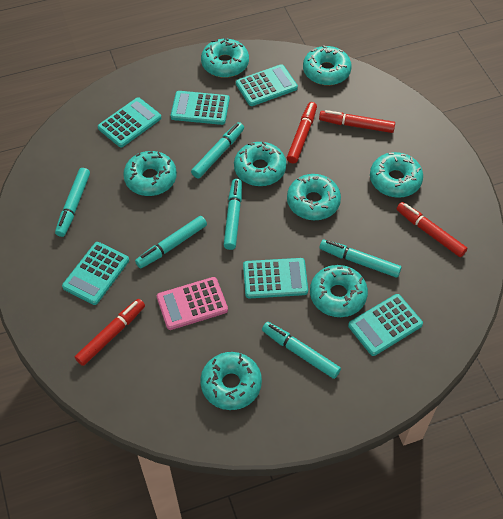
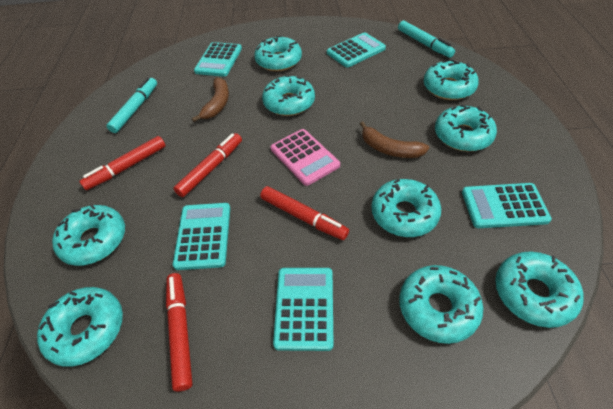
brown banana: 0 -> 2
turquoise calculator: 6 -> 5
turquoise donut: 8 -> 9
turquoise marker: 6 -> 2

